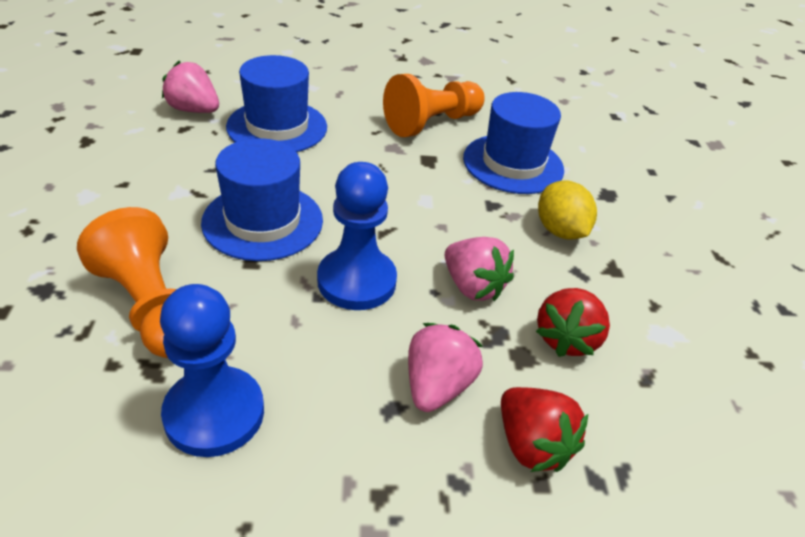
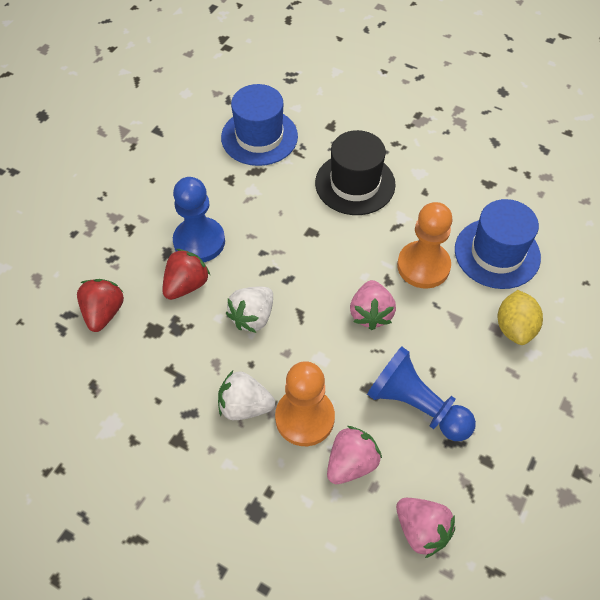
black hat: 0 -> 1
blue hat: 3 -> 2
white strawberry: 0 -> 2

